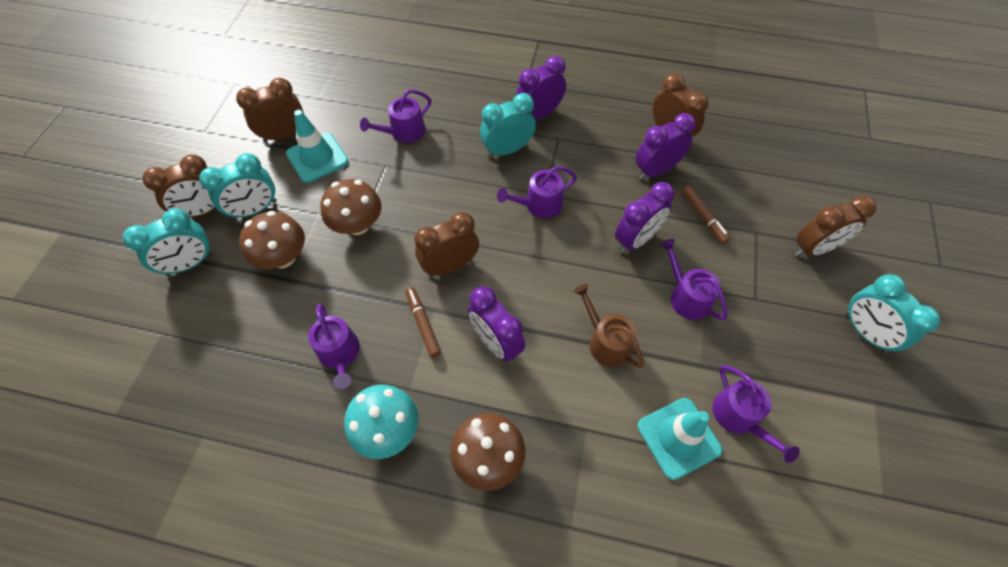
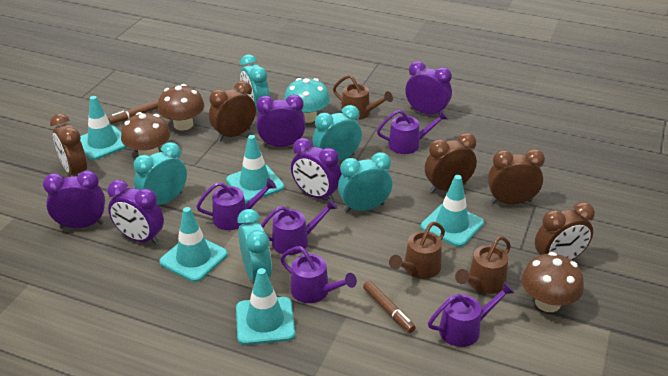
brown watering can: 1 -> 3
purple clock: 4 -> 5
turquoise clock: 4 -> 5
turquoise traffic cone: 2 -> 5

